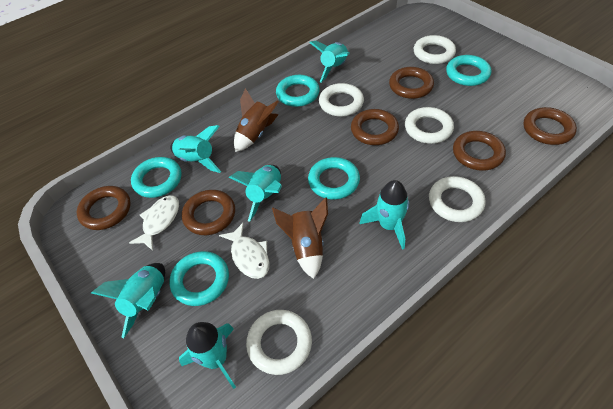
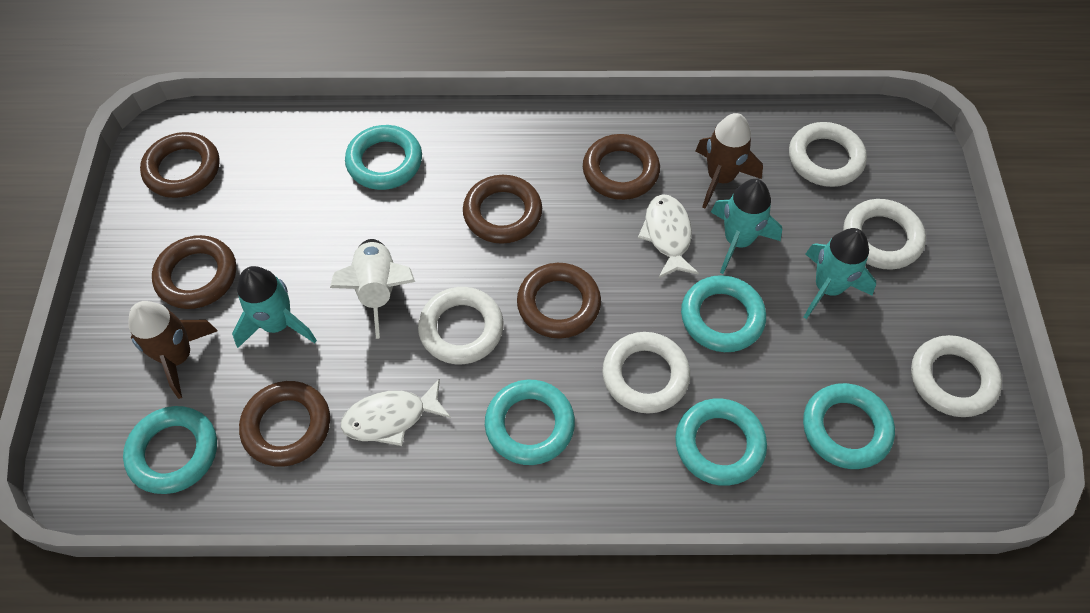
turquoise ring: 5 -> 6
turquoise rocket: 6 -> 3
white rocket: 0 -> 1

